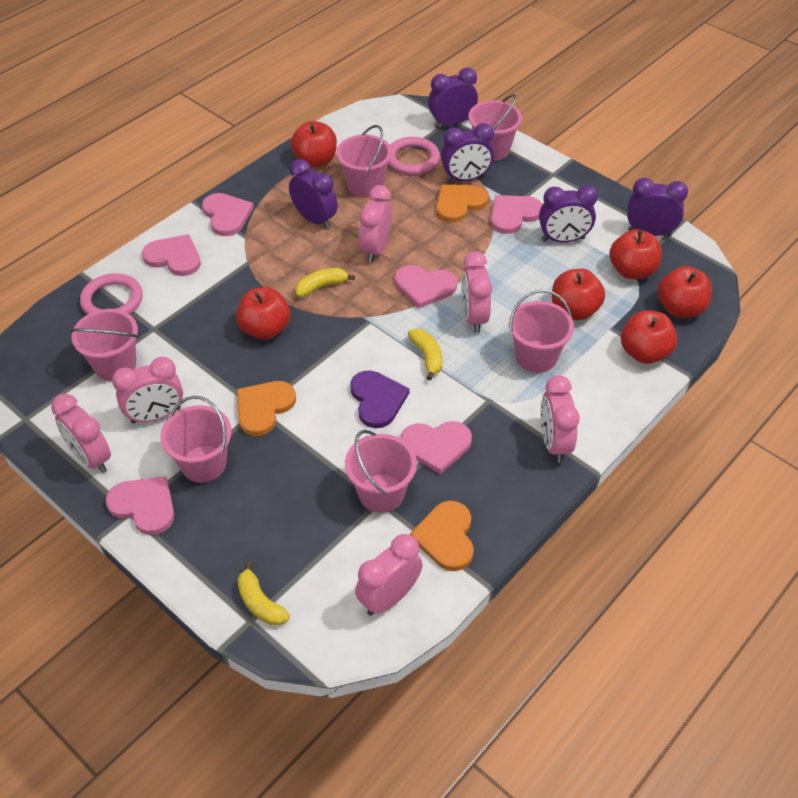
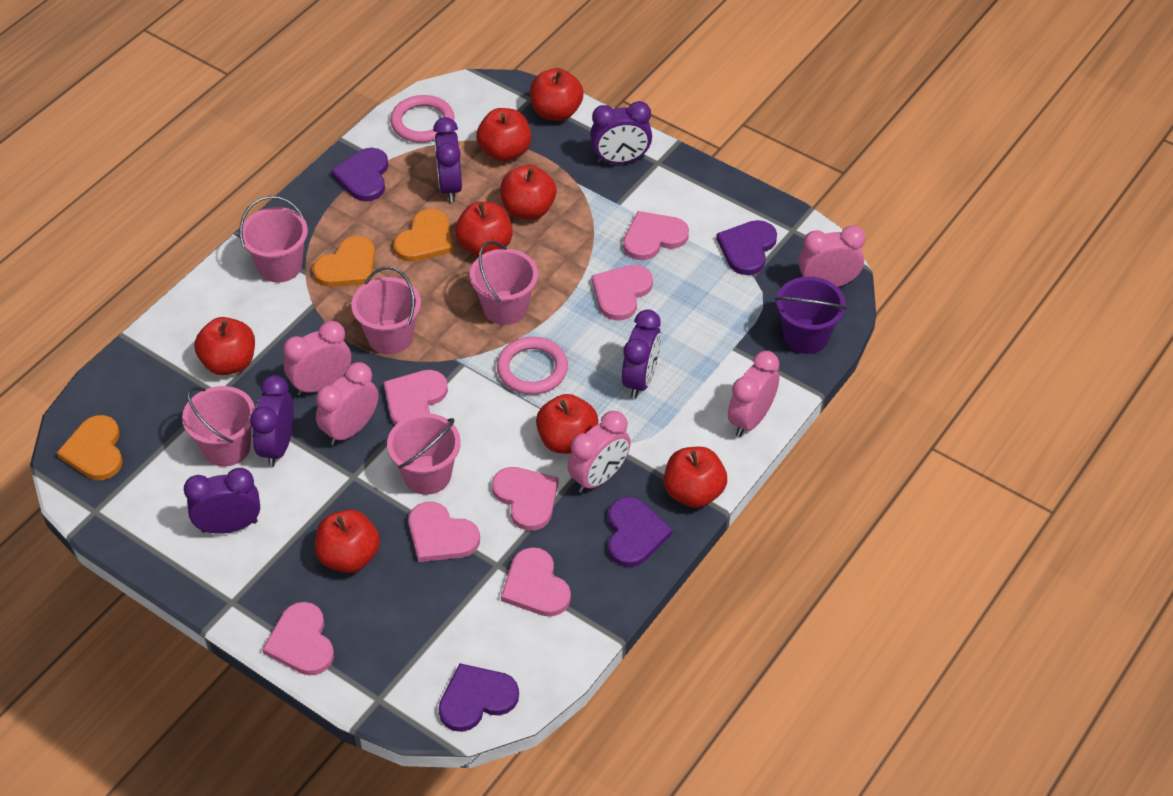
pink bucket: 6 -> 5
pink clock: 6 -> 5
pink heart: 6 -> 7
purple bucket: 0 -> 1
purple heart: 1 -> 4
red apple: 6 -> 8
yellow banana: 3 -> 0

